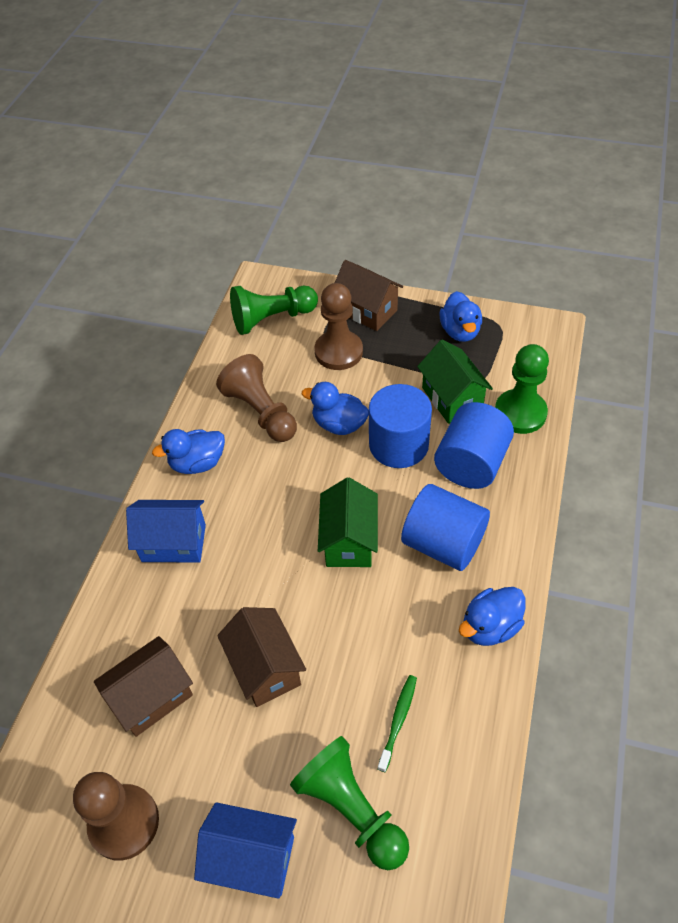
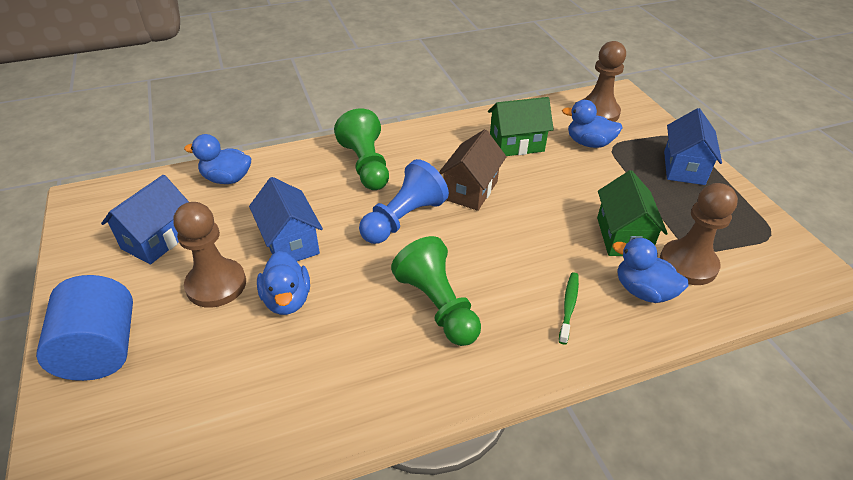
blue cylinder: 3 -> 1
blue house: 2 -> 3
blue pawn: 0 -> 1
brown house: 3 -> 1
green pawn: 3 -> 2

